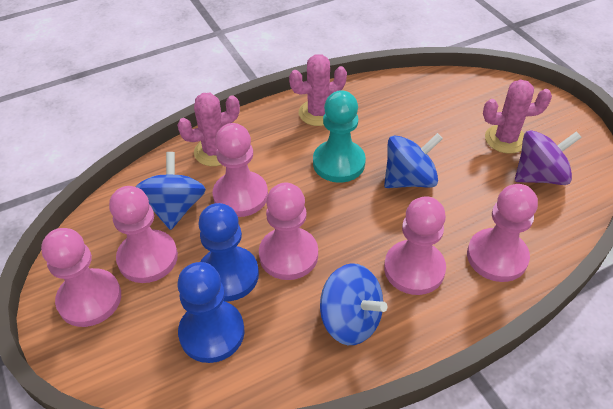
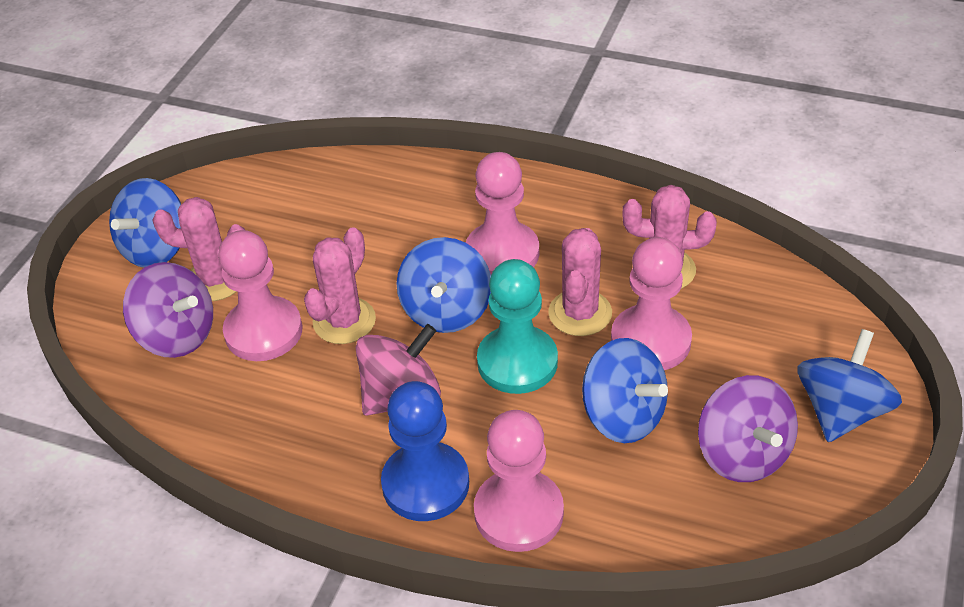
blue pawn: 2 -> 1
blue spinning top: 3 -> 4
pink cactus: 3 -> 4
pink pawn: 6 -> 4
pink spinning top: 0 -> 1
purple spinning top: 1 -> 2

